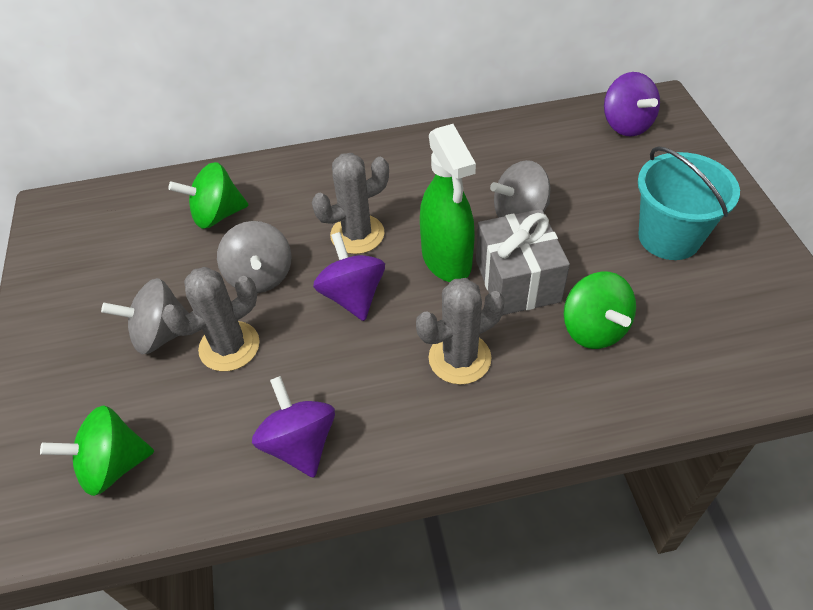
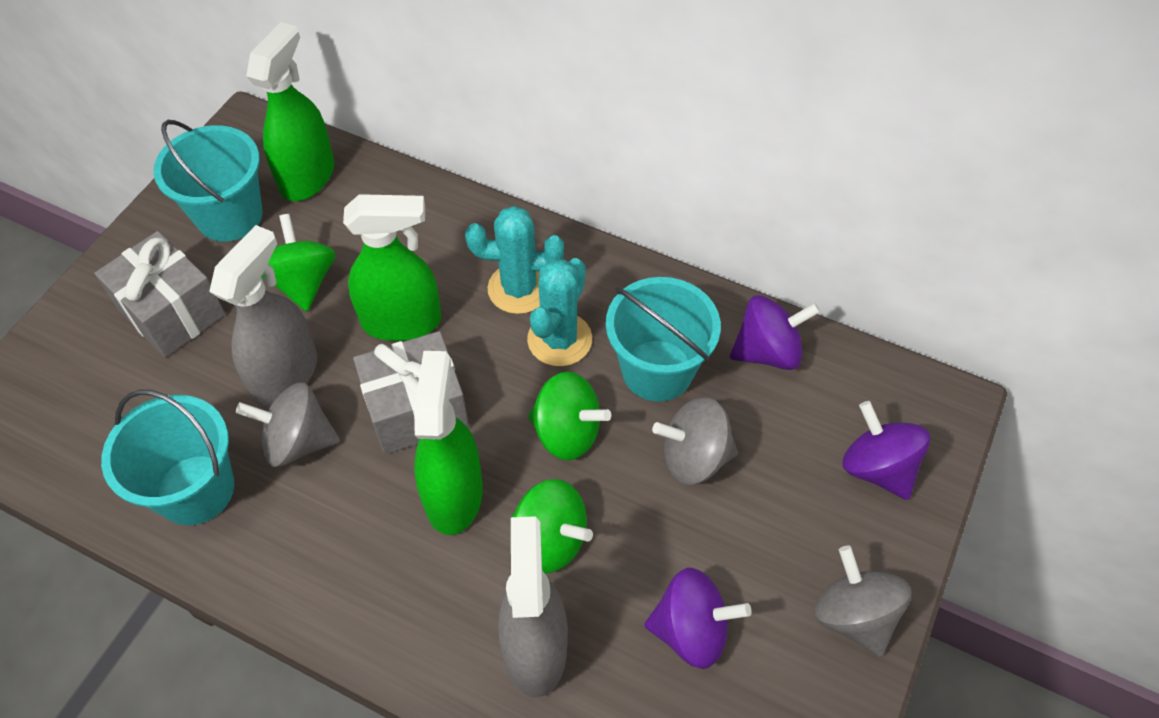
green spray bottle: 1 -> 3
grey cactus: 3 -> 0
grey gift: 1 -> 2
grey spray bottle: 0 -> 2
turquoise bucket: 1 -> 3
turquoise cactus: 0 -> 2

